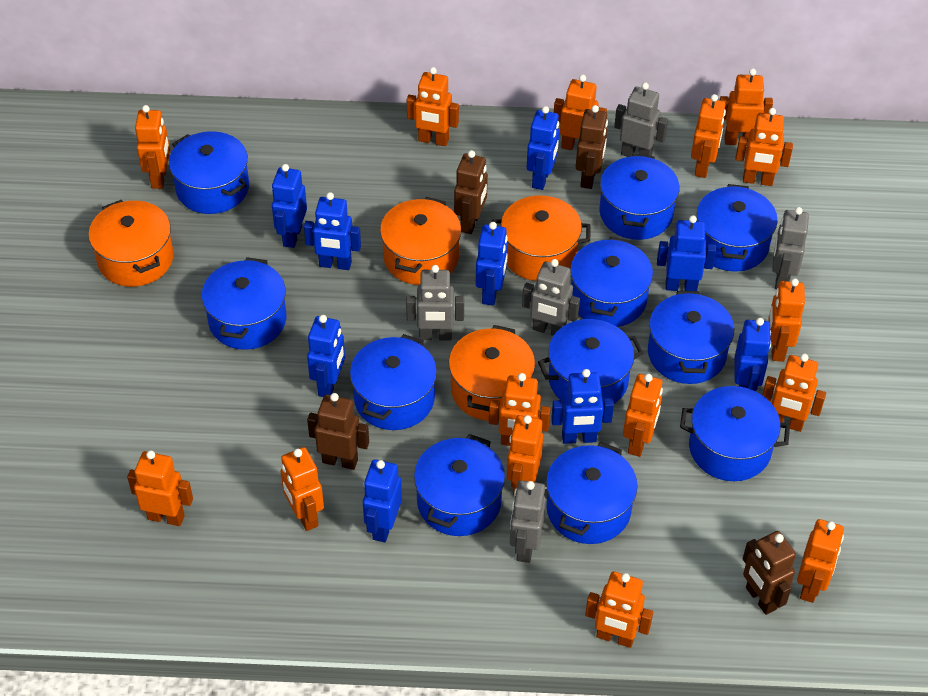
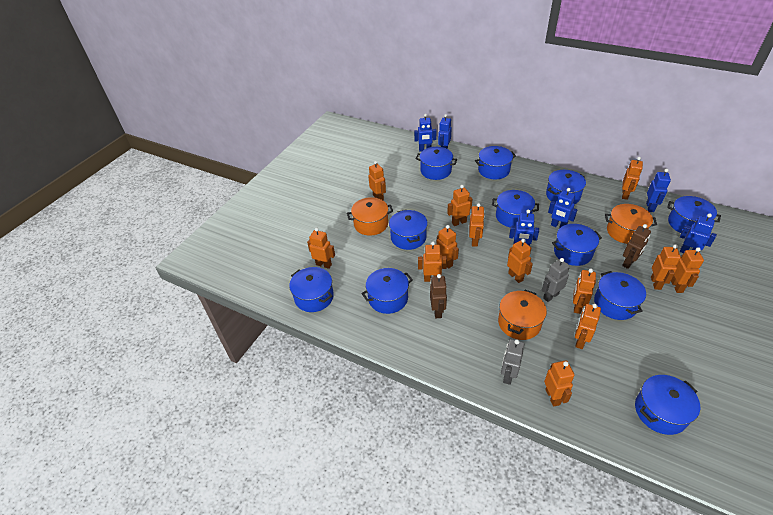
blue robot: 9 -> 6
brown robot: 4 -> 2
grey robot: 5 -> 2
orange pot: 4 -> 3
orange robot: 15 -> 13

